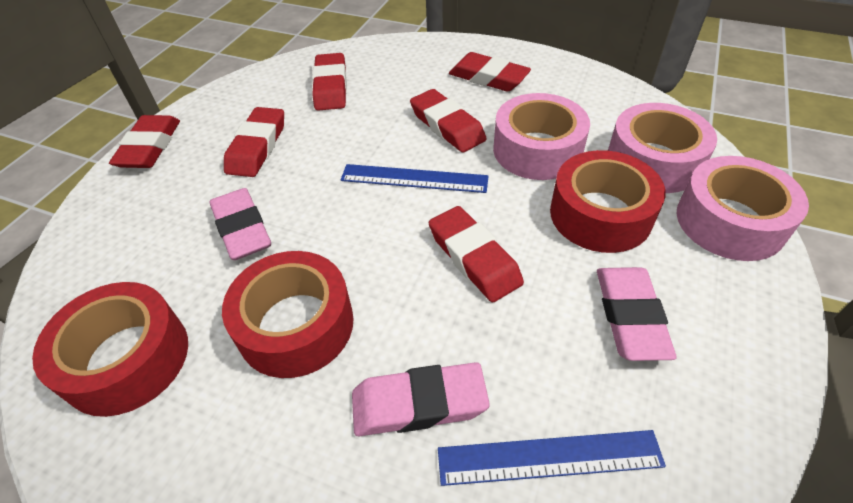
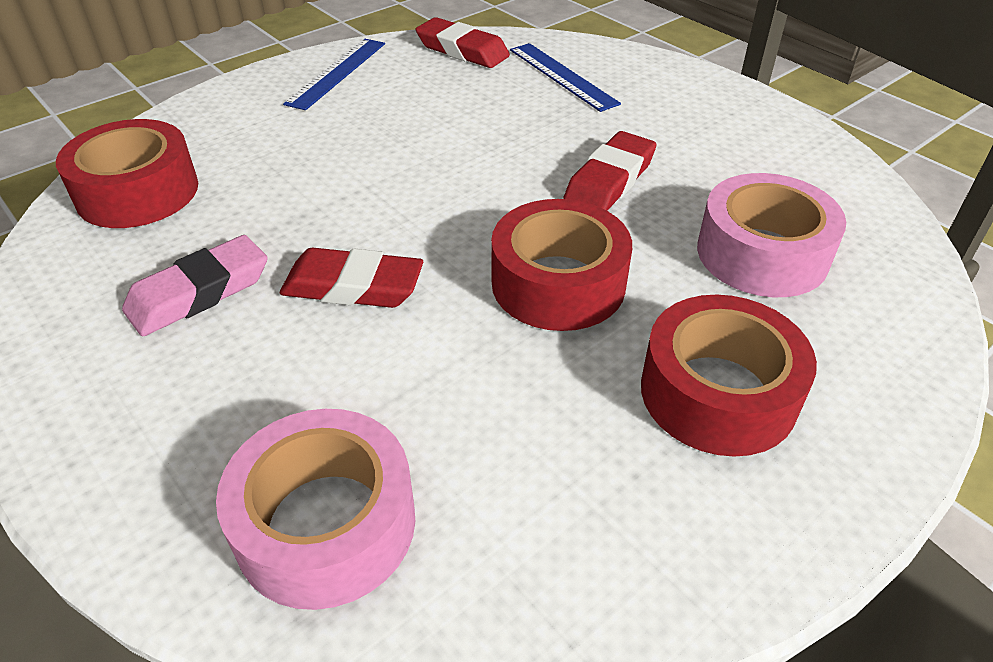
pink eraser: 3 -> 1
pink tape: 3 -> 2
red eraser: 6 -> 3

